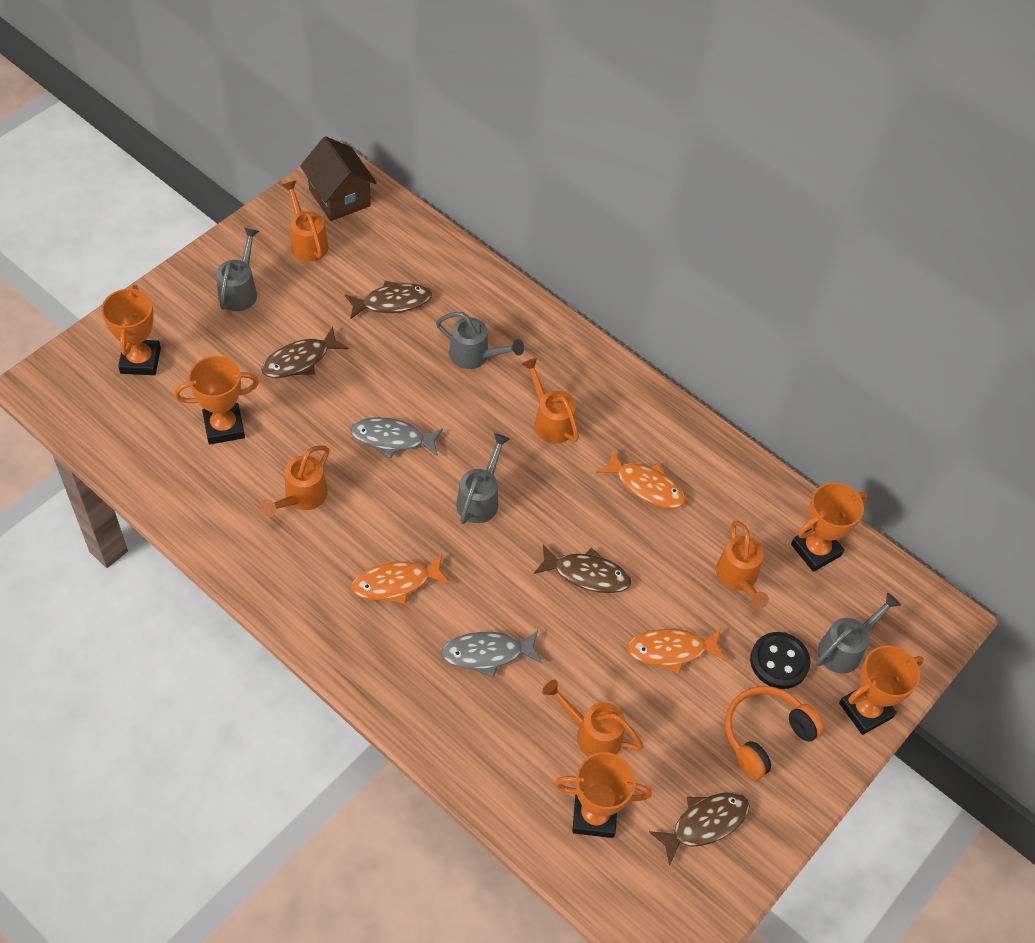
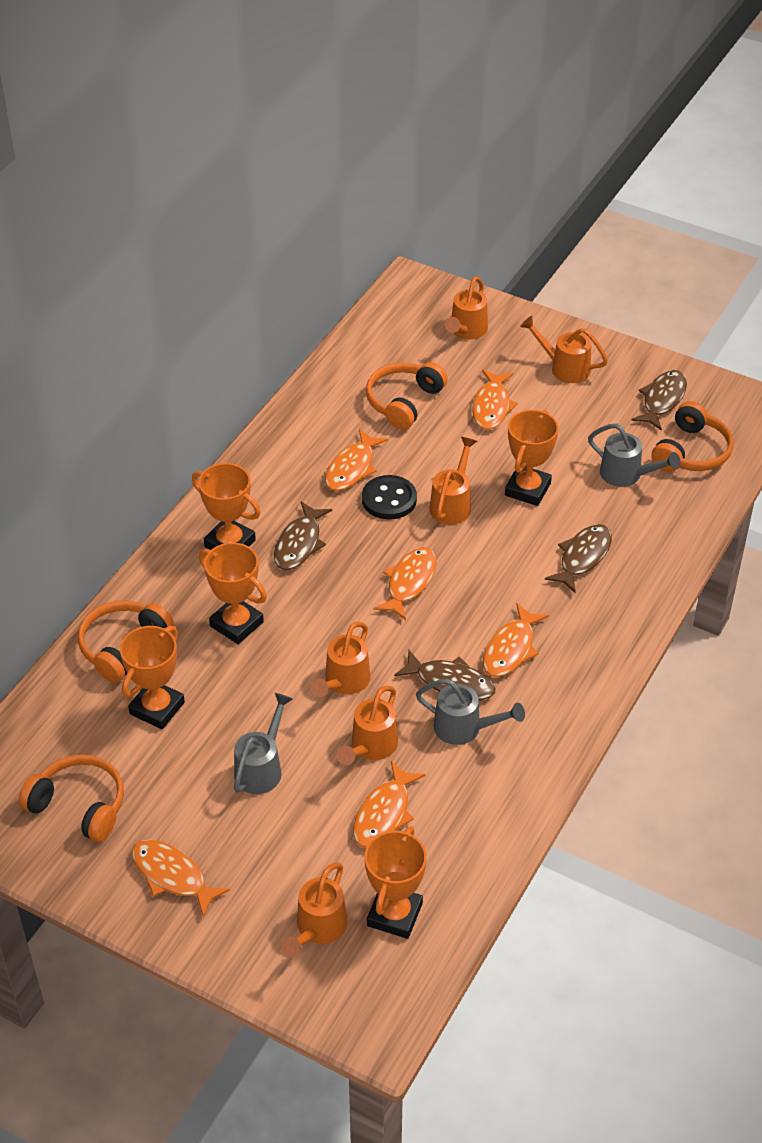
brown house: 1 -> 0
grey fish: 2 -> 0
grey watering can: 4 -> 3
orange fish: 3 -> 6
orange headphones: 1 -> 4
orange watering can: 5 -> 6

